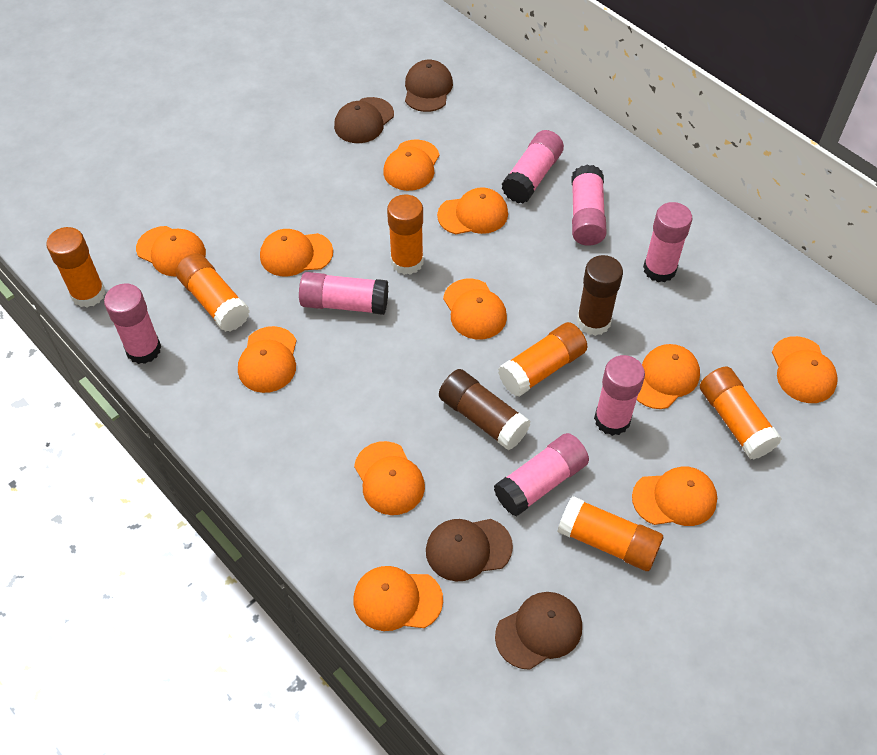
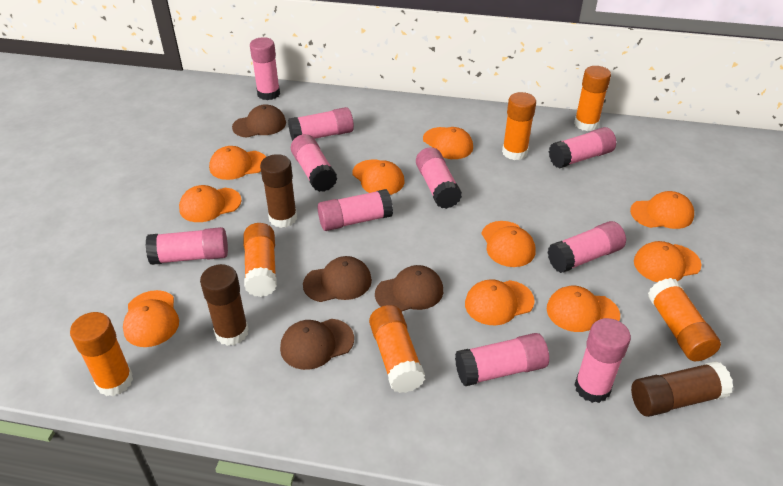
brown glue stick: 2 -> 3
orange cap: 11 -> 10
pink glue stick: 7 -> 10

